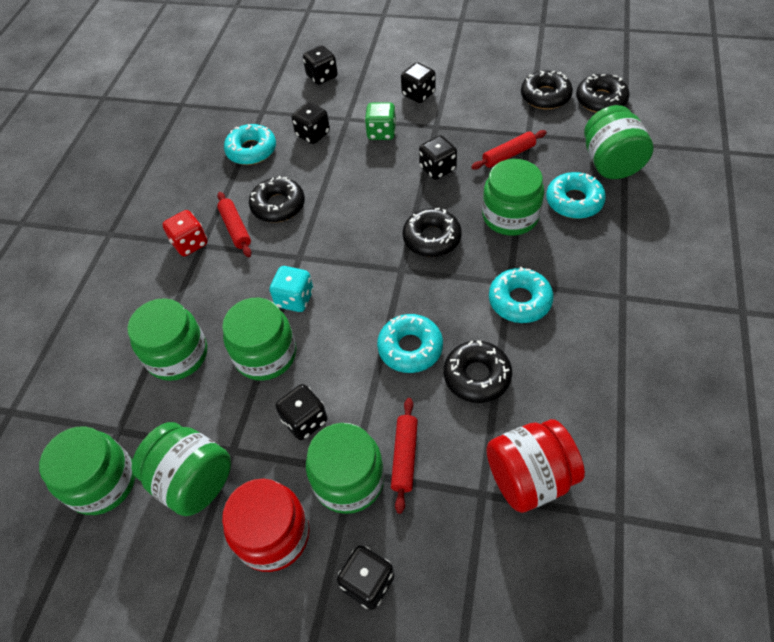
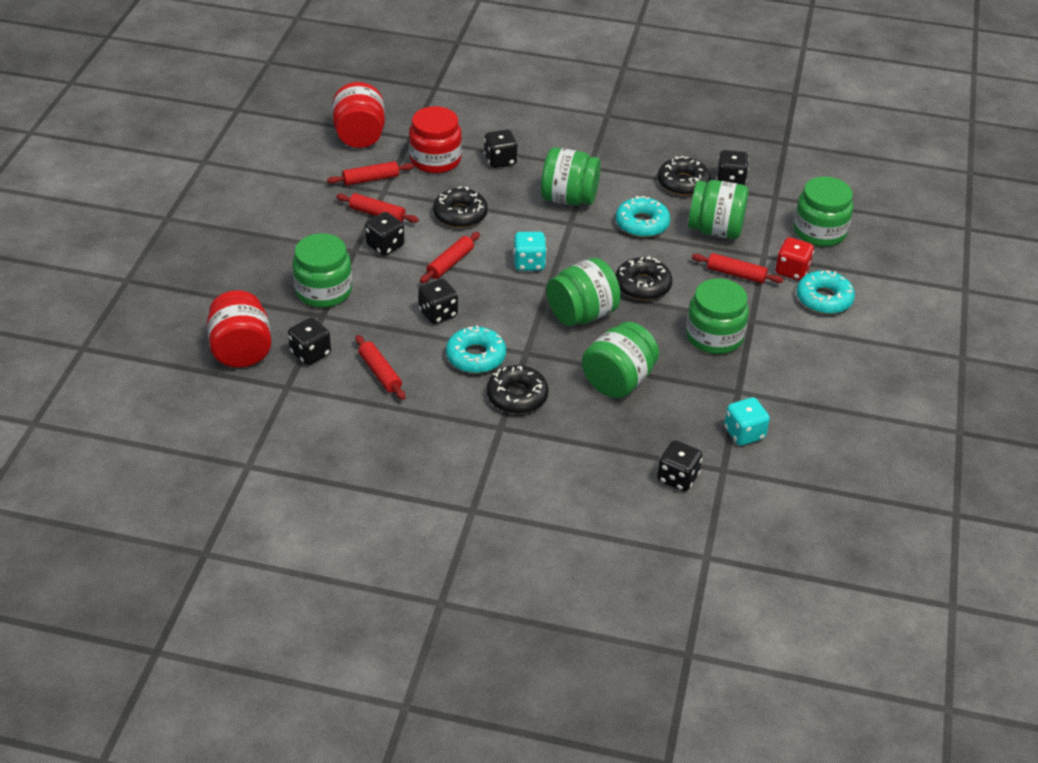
black donut: 5 -> 4
green dice: 1 -> 0
red jar: 2 -> 3
red rolling pin: 3 -> 5
turquoise dice: 1 -> 2
turquoise donut: 4 -> 3

